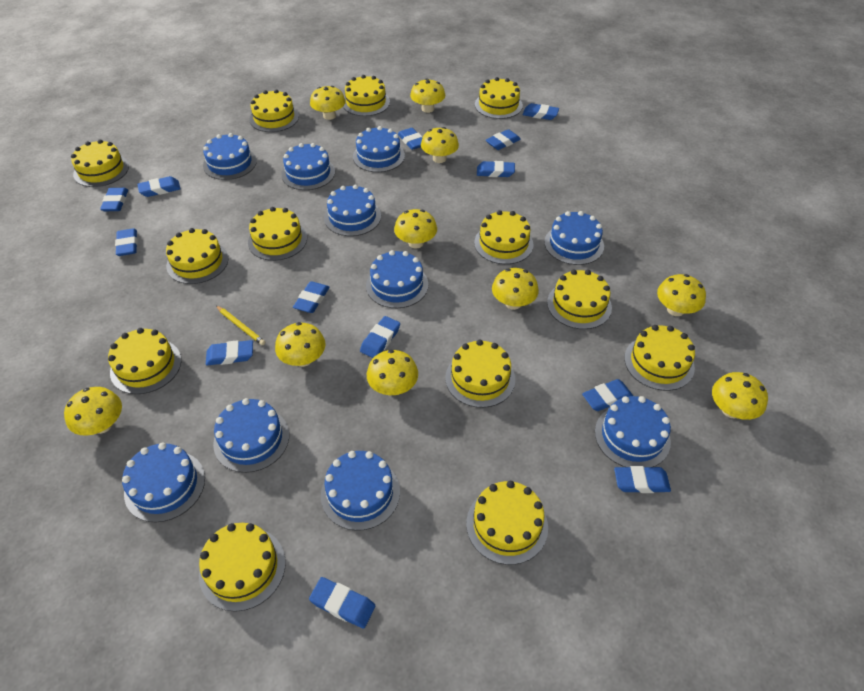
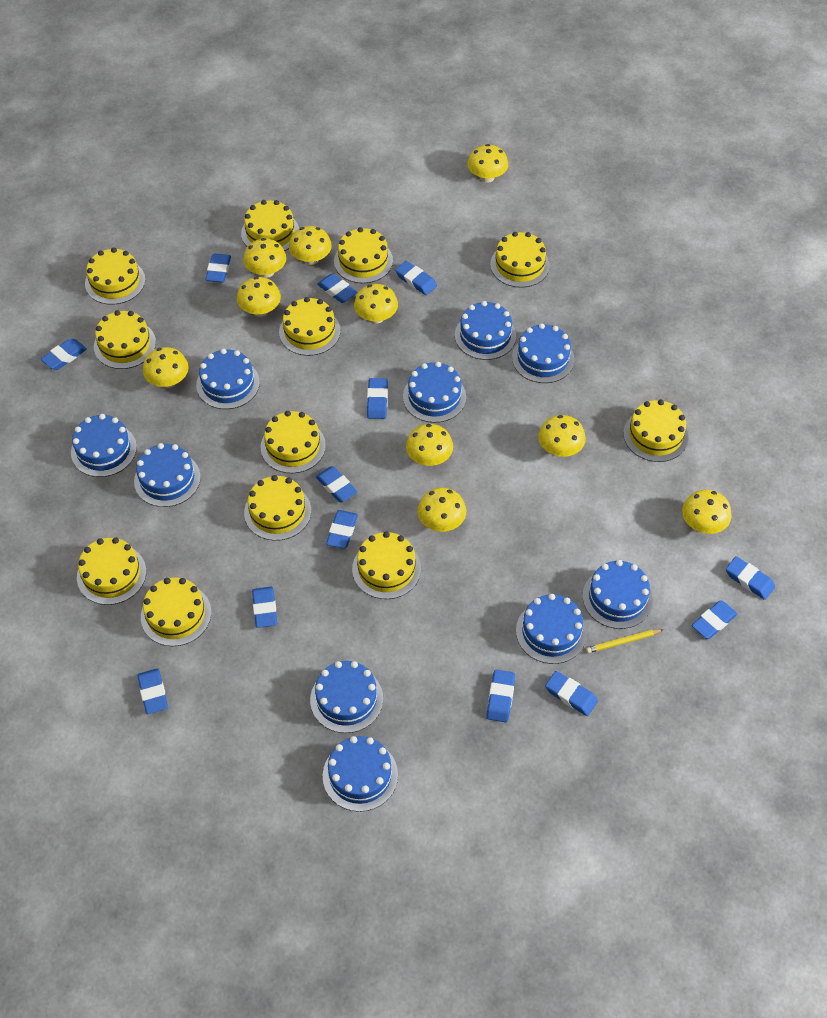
yellow cake: 13 -> 12

